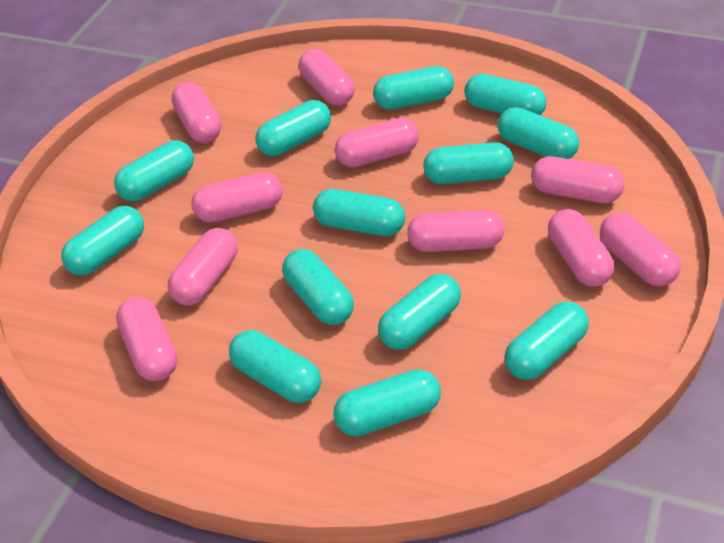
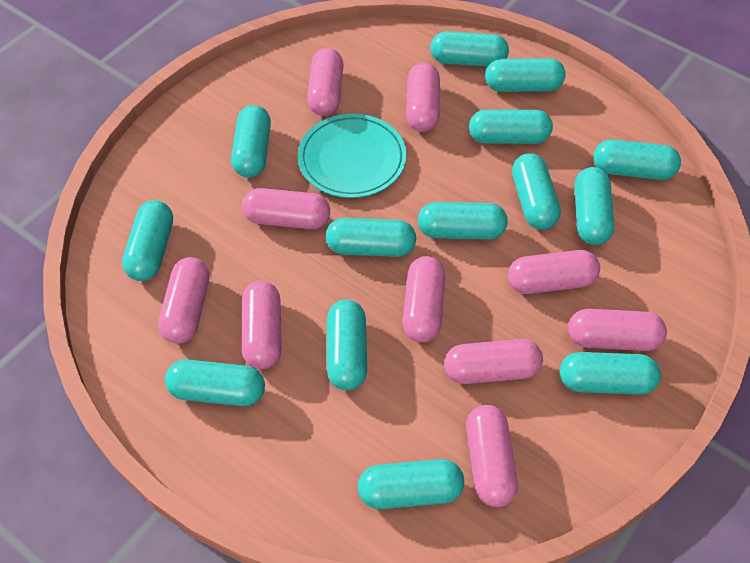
turquoise capsule: 13 -> 14
turquoise plate: 0 -> 1

